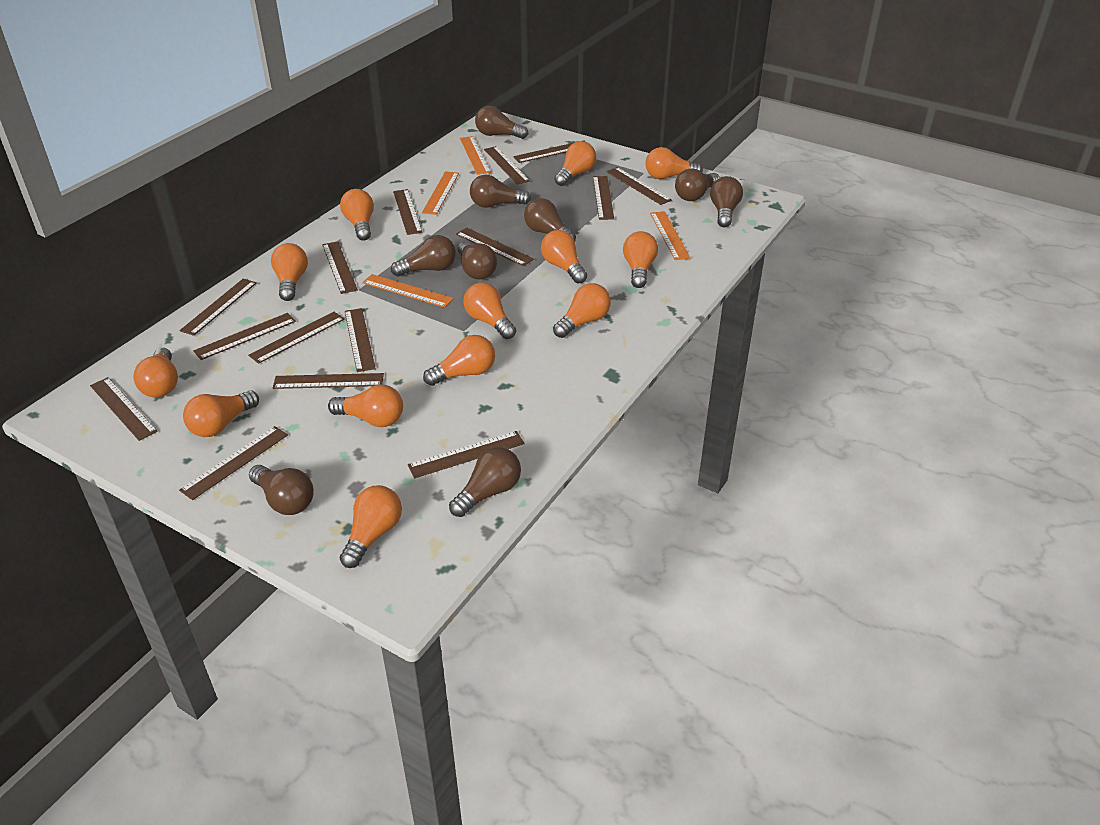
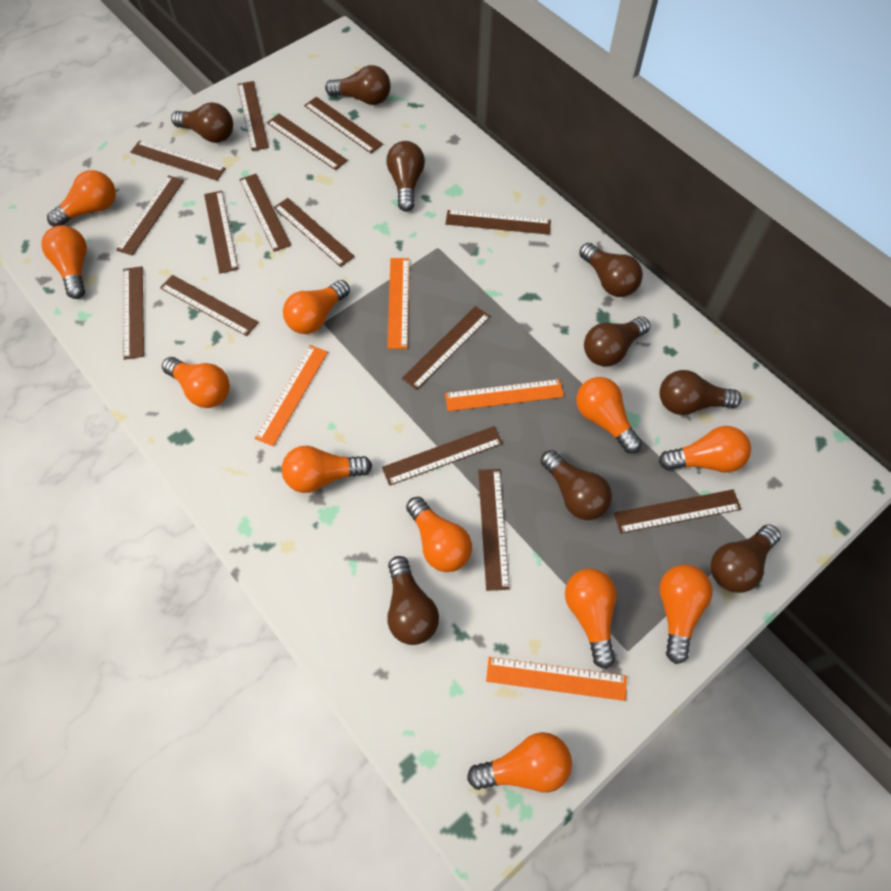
orange light bulb: 13 -> 11

